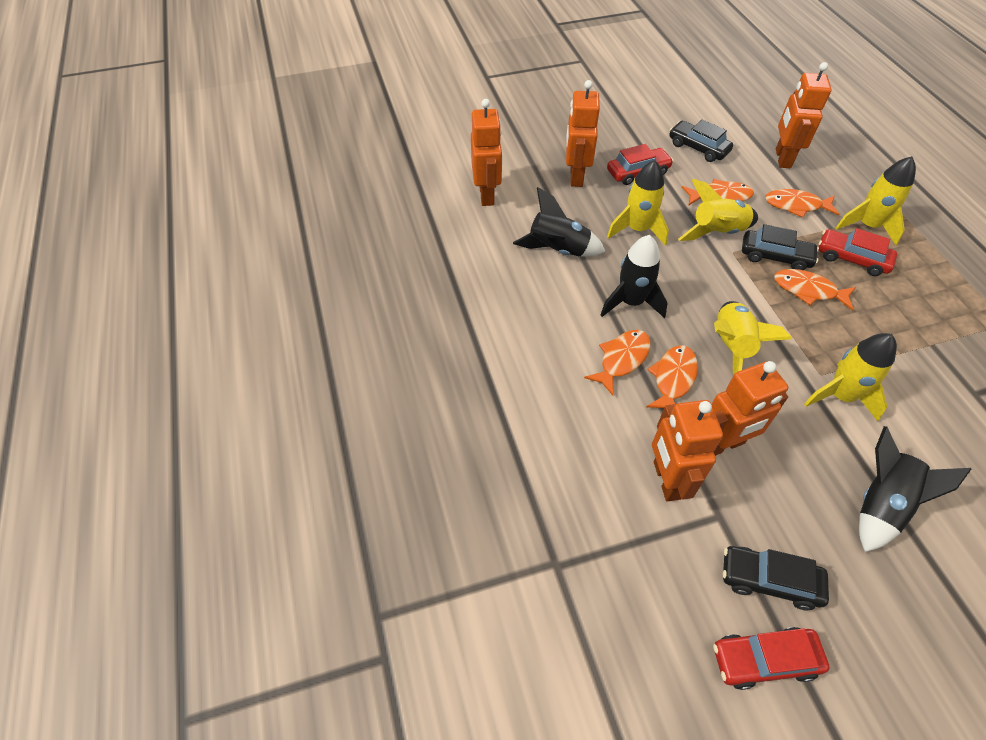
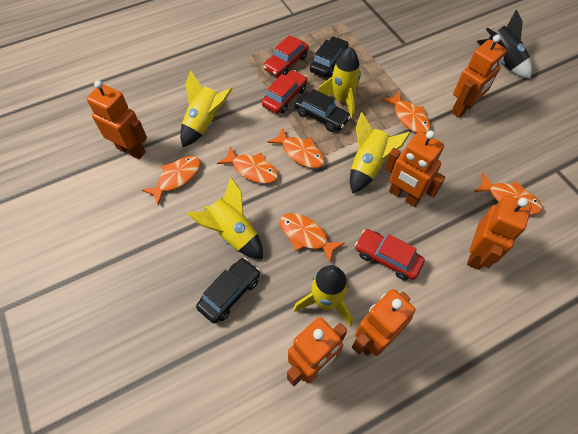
black rocket: 3 -> 1
orange fish: 5 -> 6
orange robot: 5 -> 6

